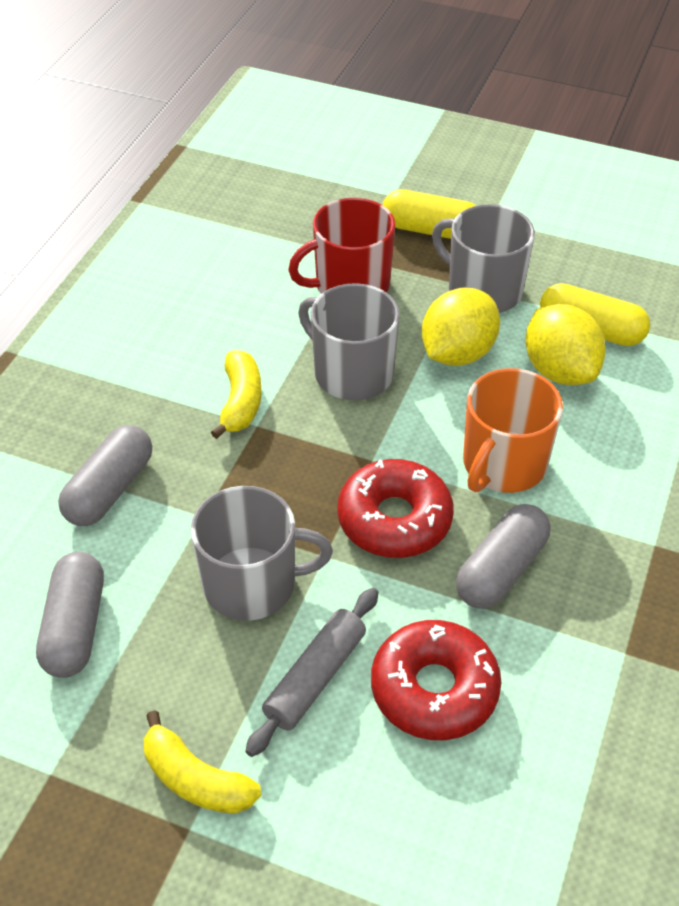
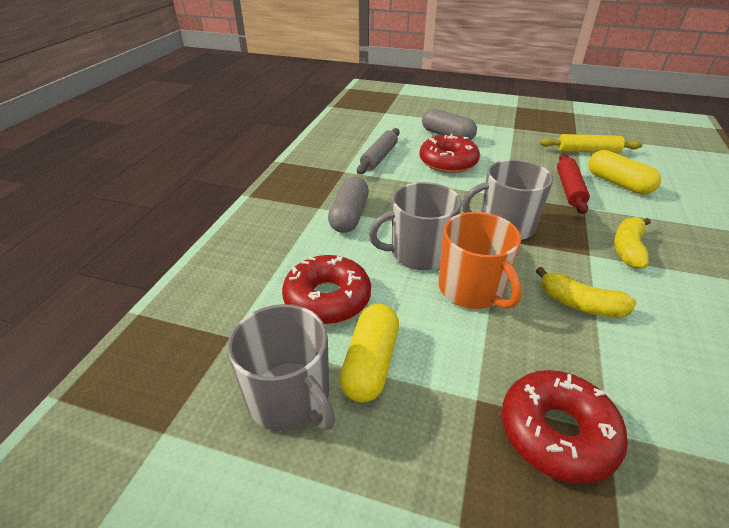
grey capsule: 3 -> 2
red donut: 2 -> 3
red mug: 1 -> 0
red rolling pin: 0 -> 1
yellow lemon: 2 -> 0
yellow rolling pin: 0 -> 1

